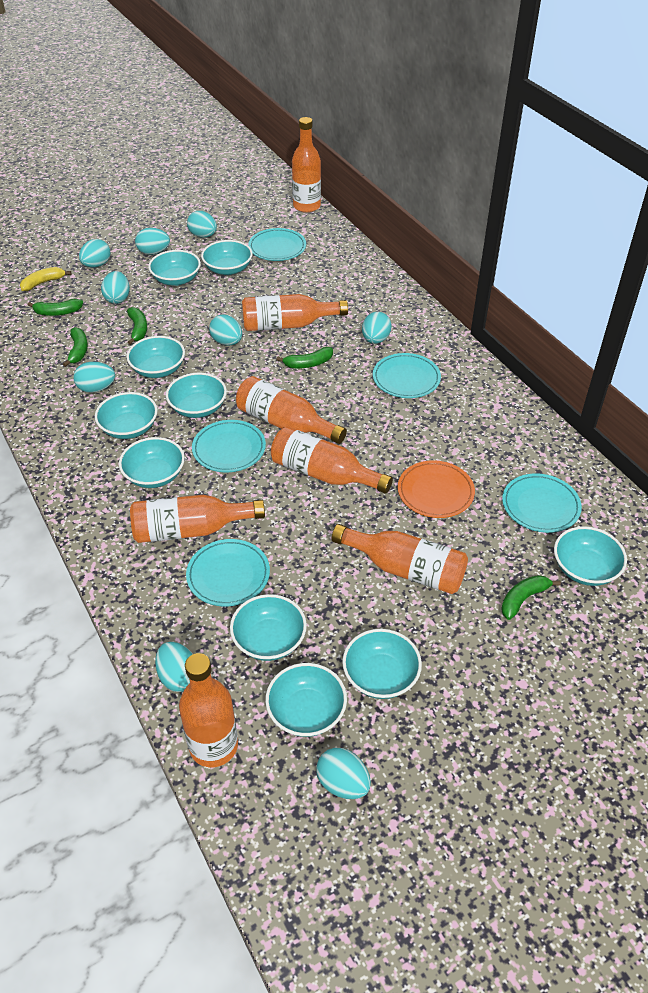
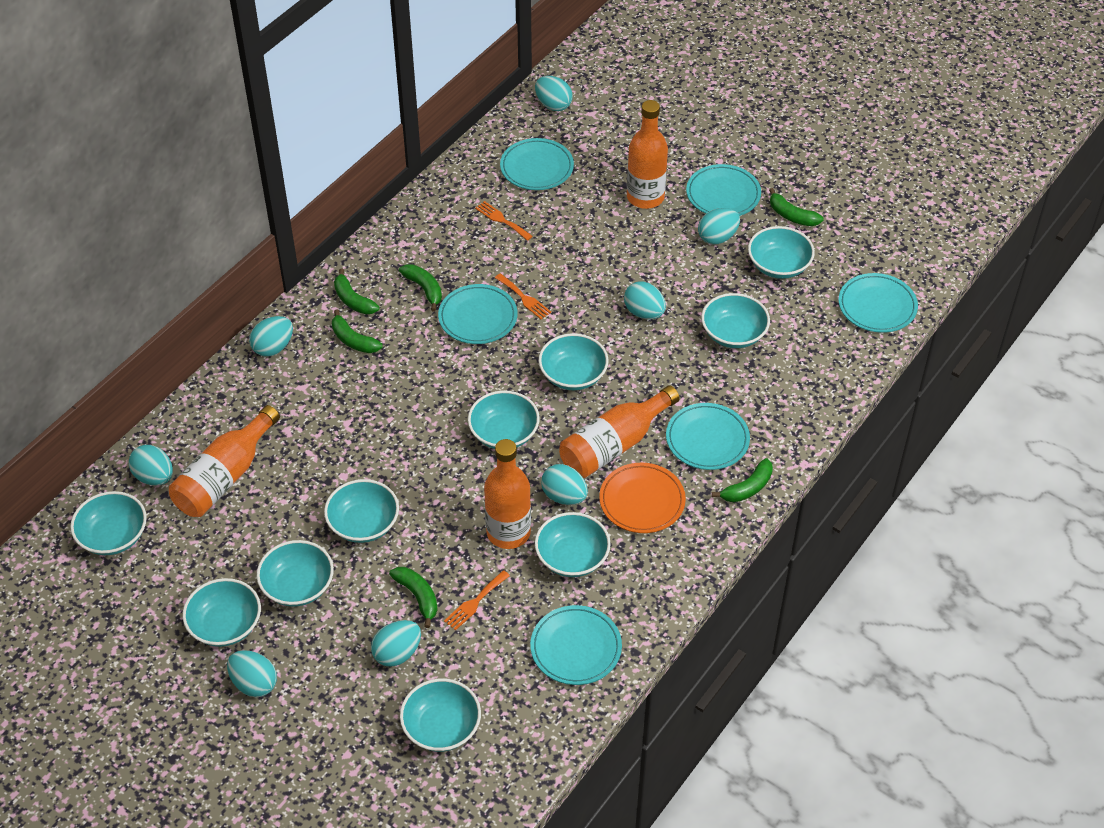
green banana: 5 -> 6
orange bottle: 7 -> 4
orange fork: 0 -> 3
turquoise egg: 9 -> 8
turquoise plate: 5 -> 6
yellow banana: 1 -> 0

